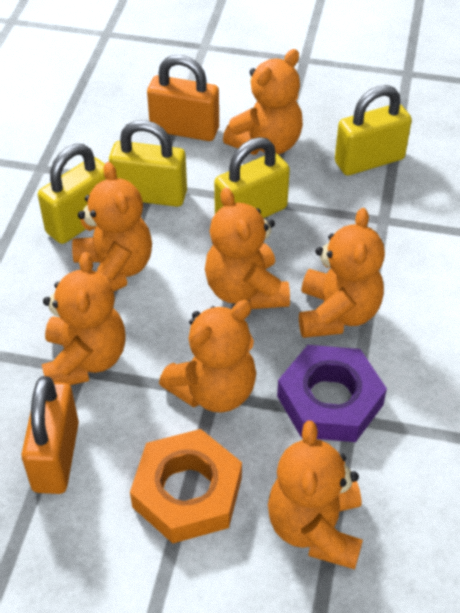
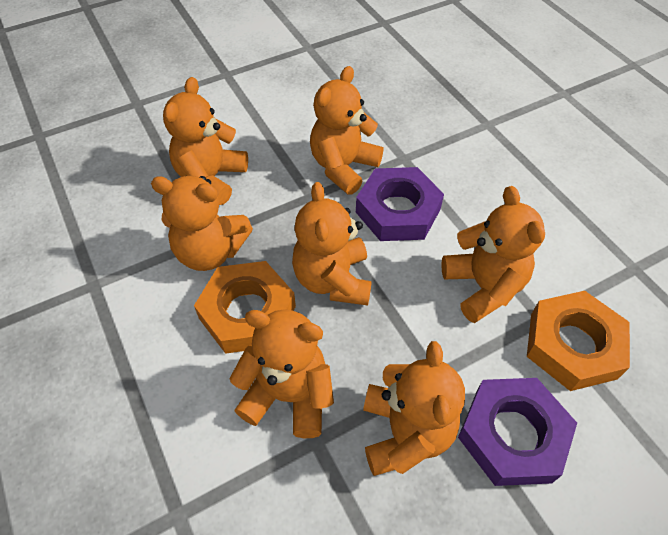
orange nut: 1 -> 2
orange padlock: 2 -> 0
purple nut: 1 -> 2
yellow padlock: 4 -> 0

